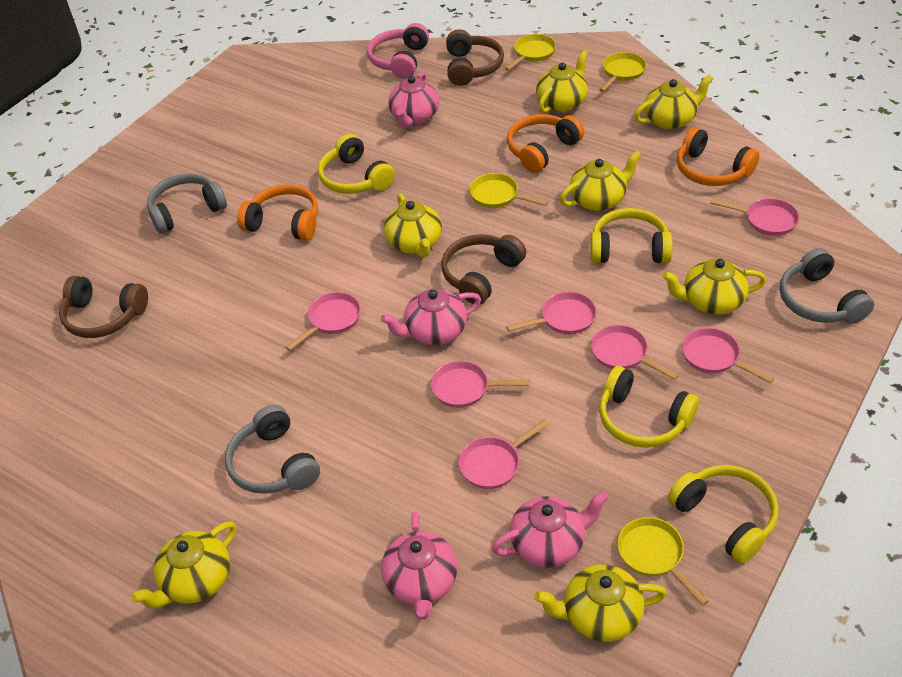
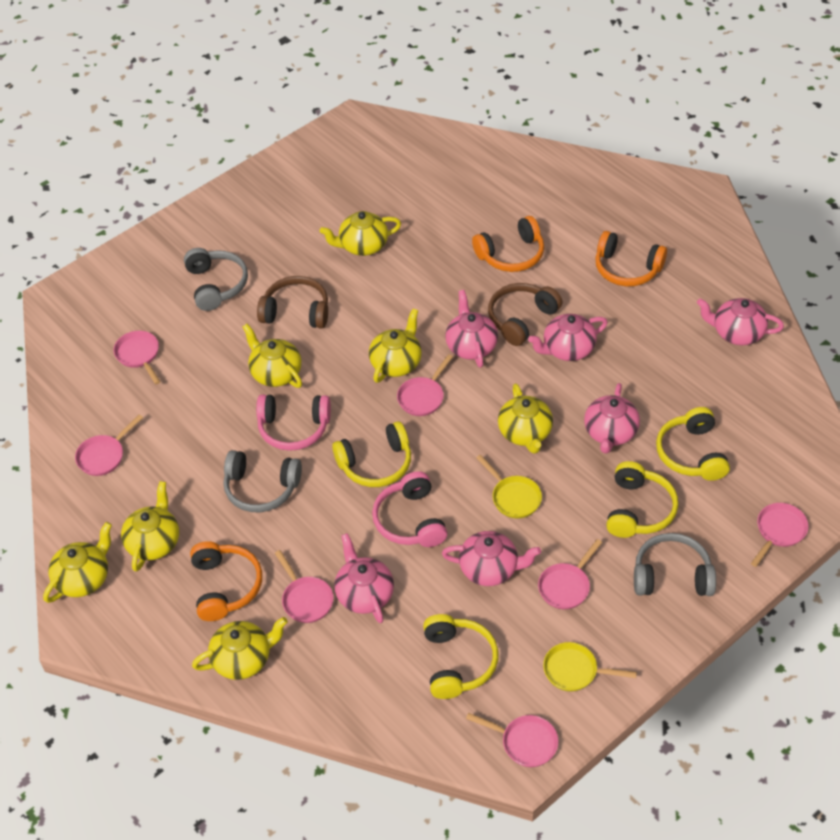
brown headphones: 3 -> 2
pink headphones: 1 -> 2
pink teapot: 4 -> 6
yellow pan: 4 -> 2

